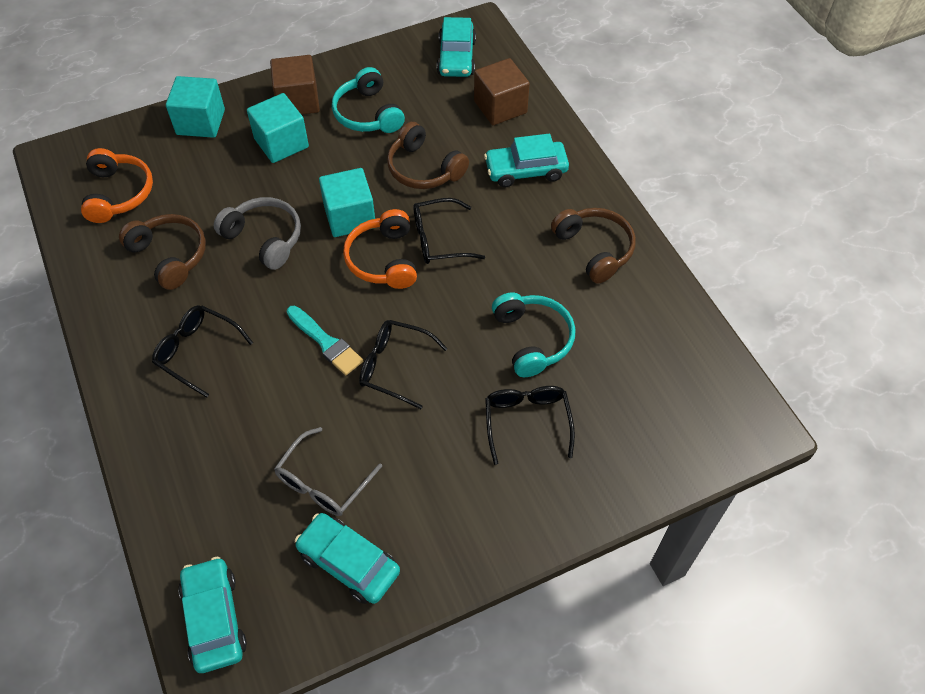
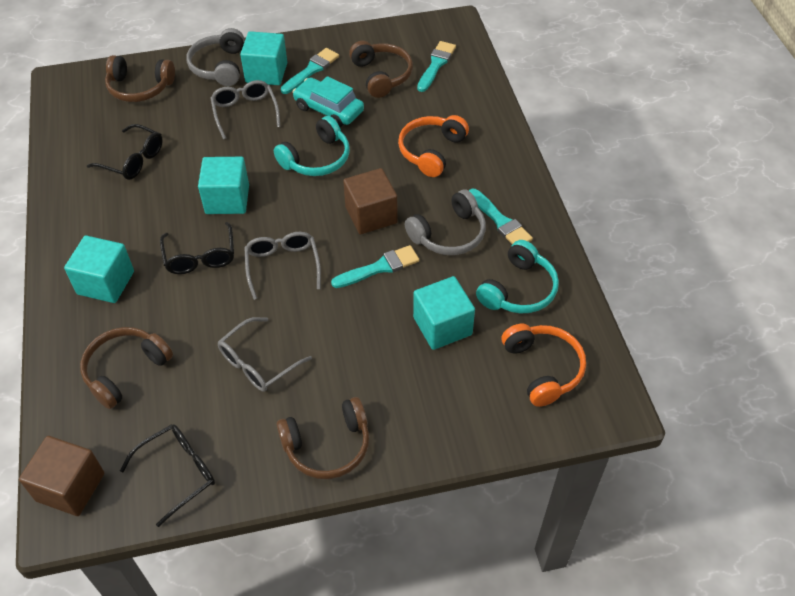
black glasses: 4 -> 3
brown headphones: 3 -> 4
grey glasses: 1 -> 3
grey headphones: 1 -> 2
turquoise brush: 1 -> 4
turquoise car: 4 -> 1
turquoise cube: 3 -> 4

